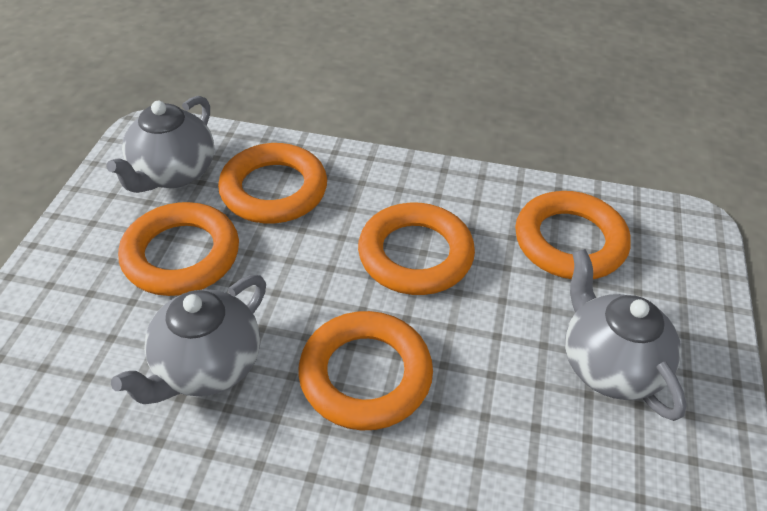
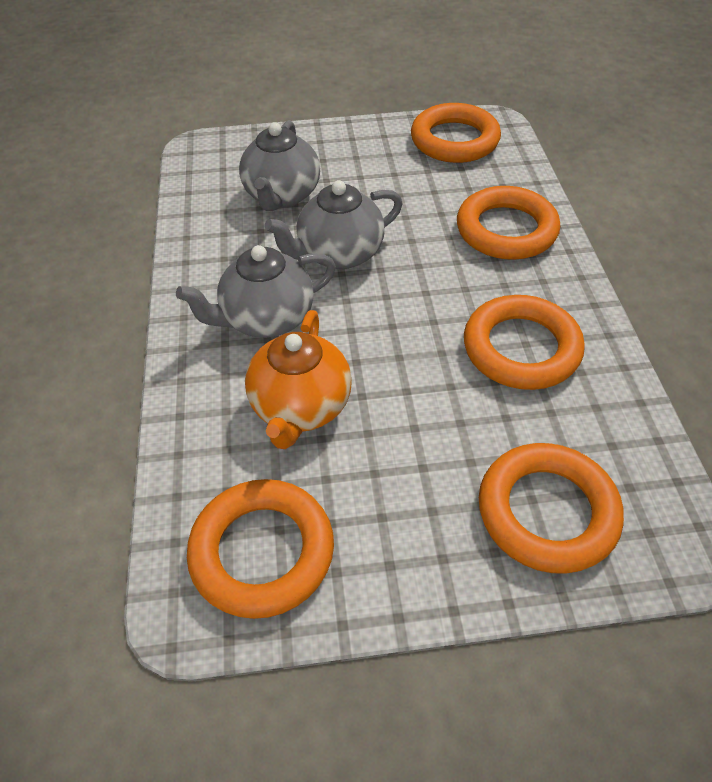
orange teapot: 0 -> 1

